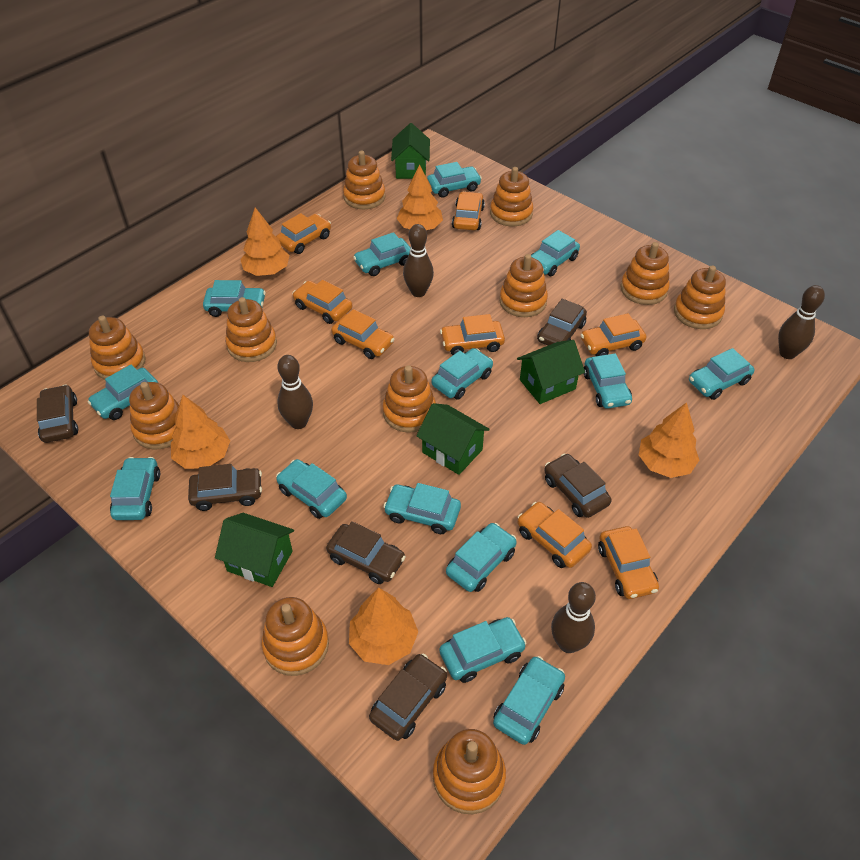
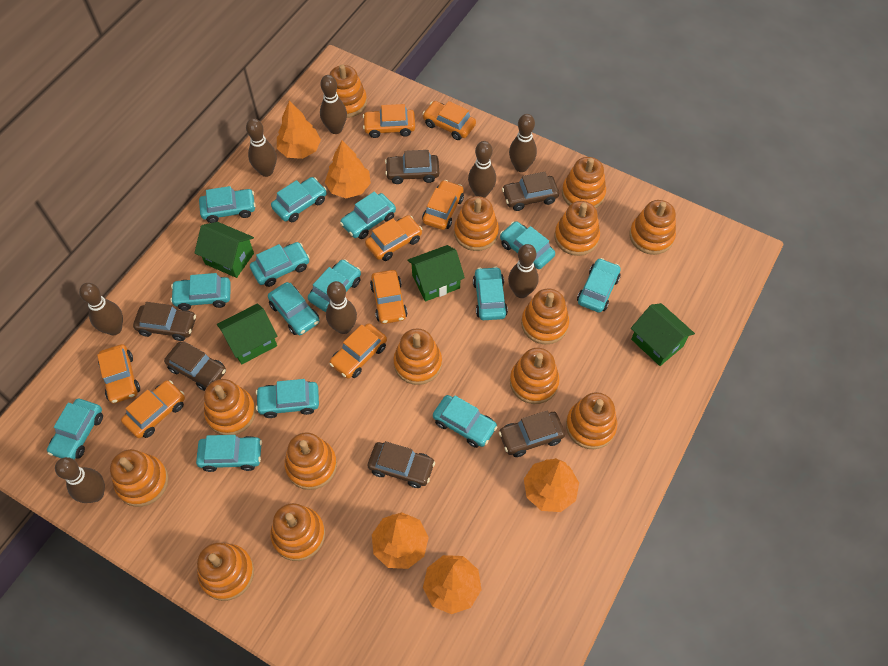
brown bowling pin: 4 -> 8
orange stacking toy: 11 -> 14

